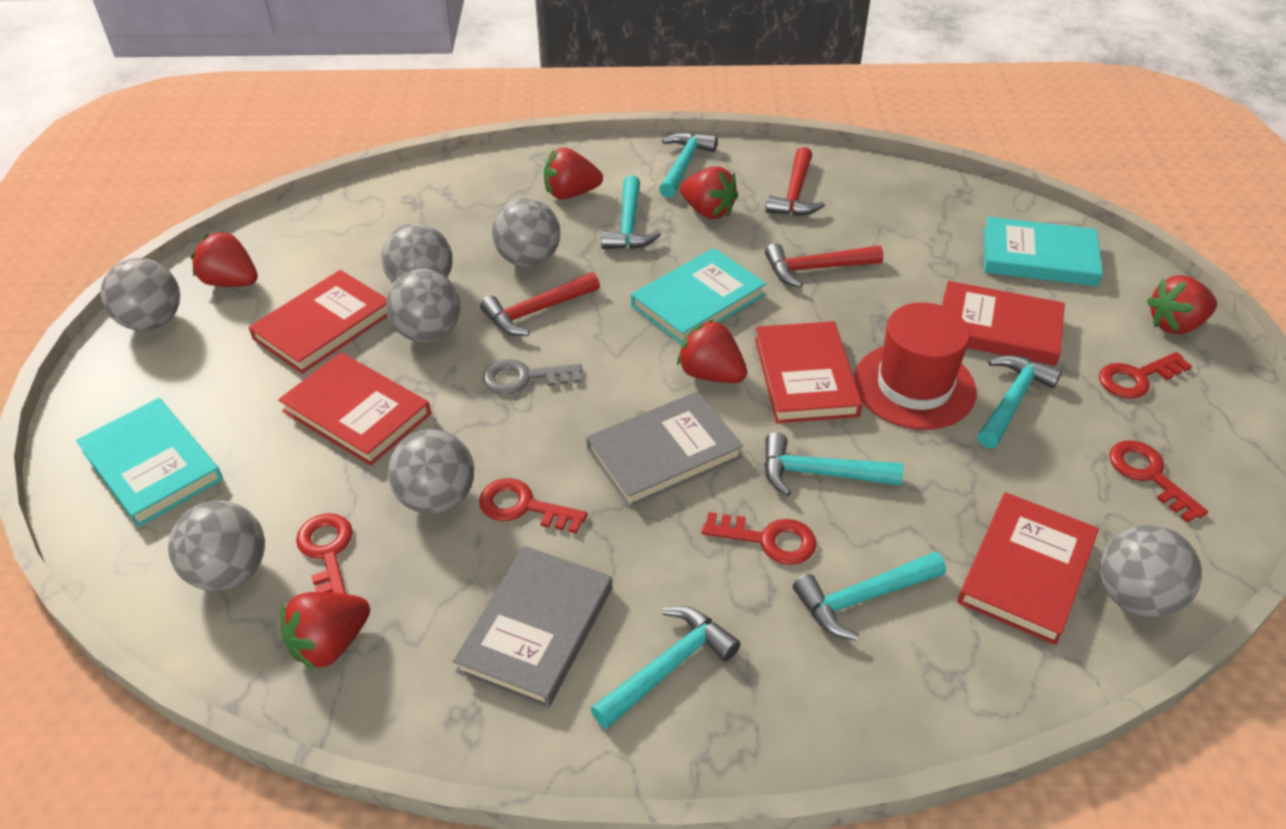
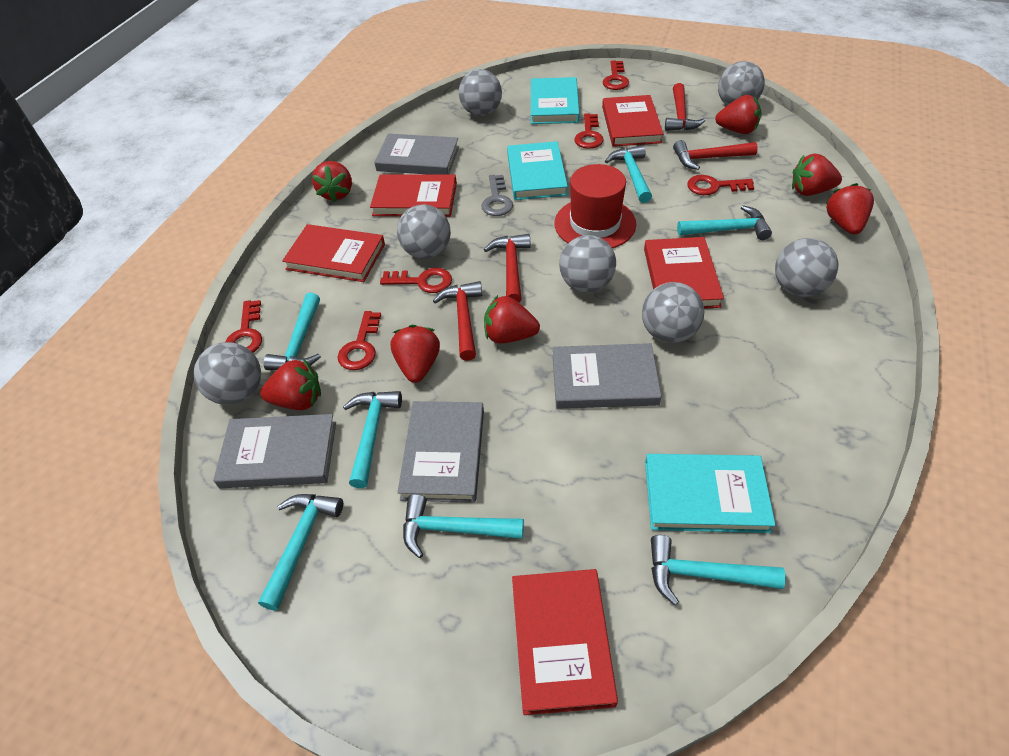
grey book: 2 -> 4
red hammer: 3 -> 4
red key: 5 -> 6
red strawberry: 6 -> 7
turquoise hammer: 6 -> 7

